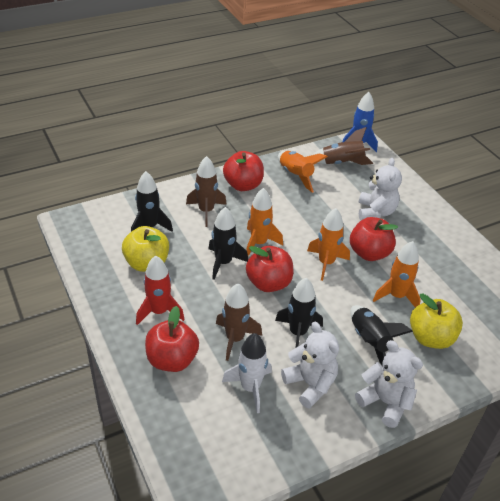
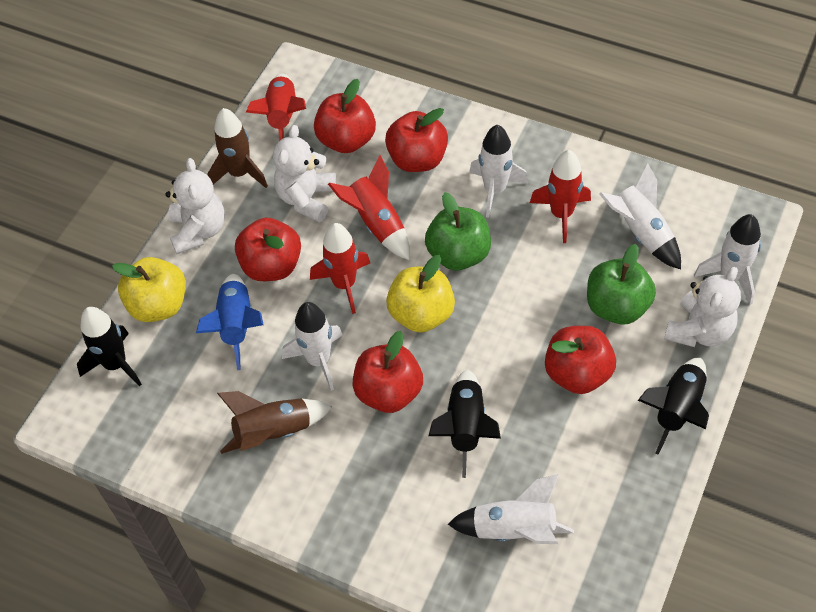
black rocket: 4 -> 3
brown rocket: 3 -> 2
green apple: 0 -> 2
orange rocket: 4 -> 0
red apple: 4 -> 5
red rocket: 1 -> 4
white rocket: 1 -> 5

